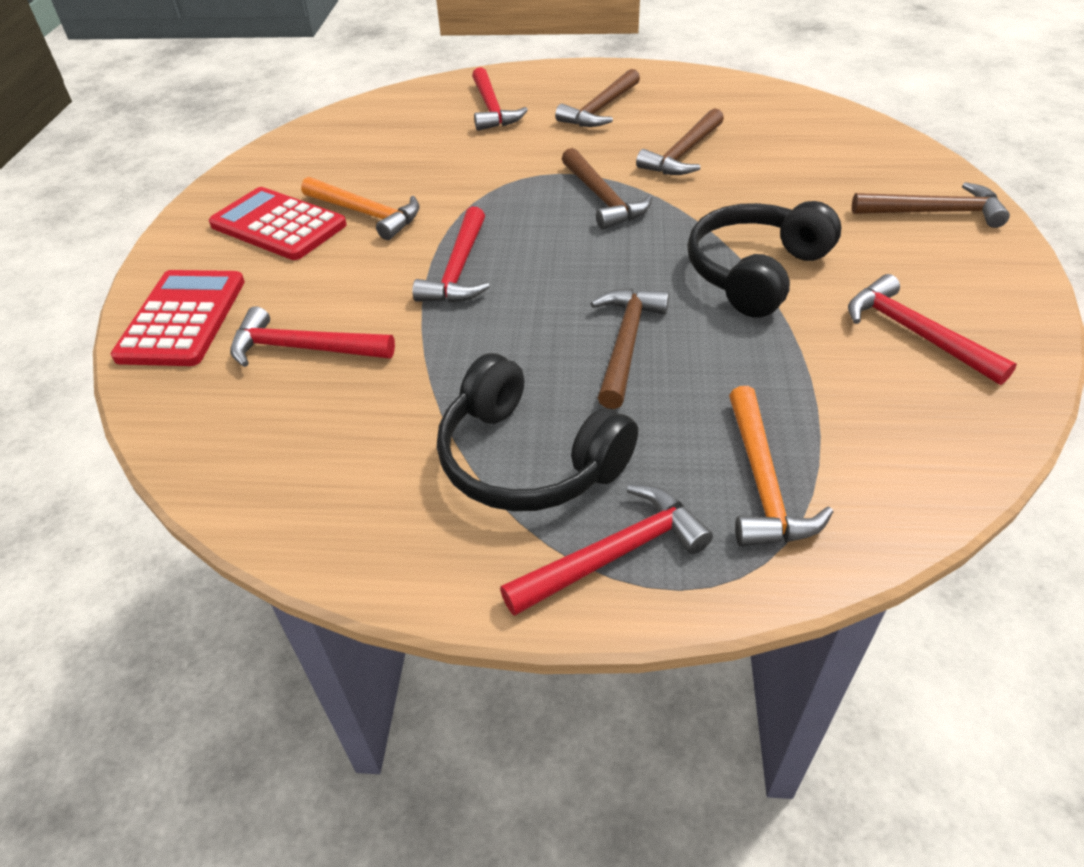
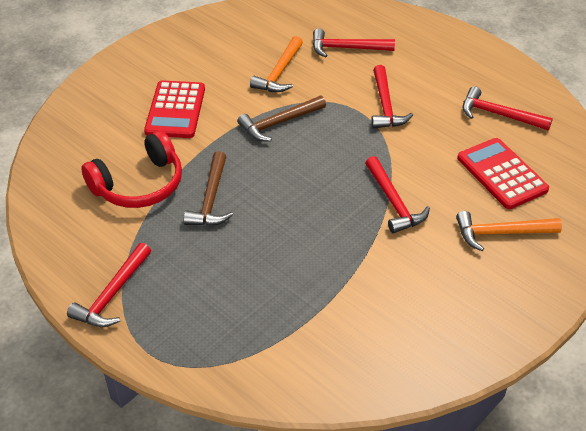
black headphones: 2 -> 0
brown hammer: 5 -> 2
red headphones: 0 -> 1

